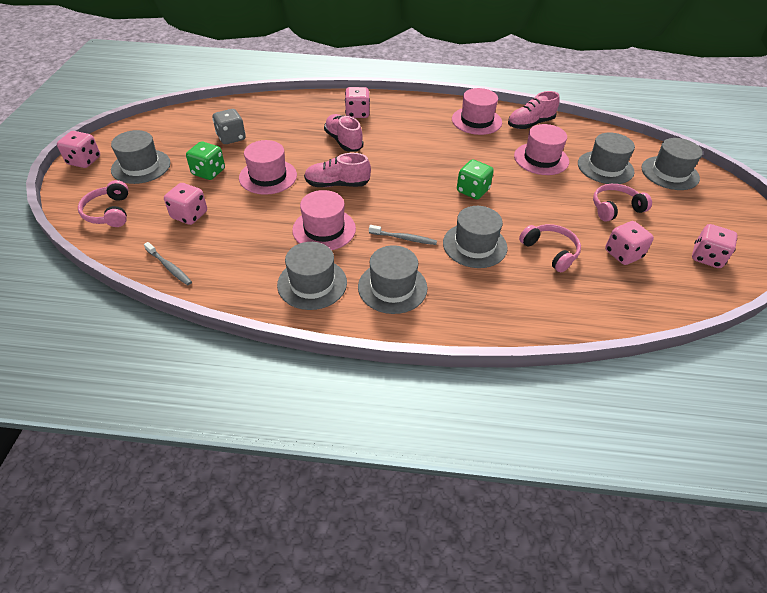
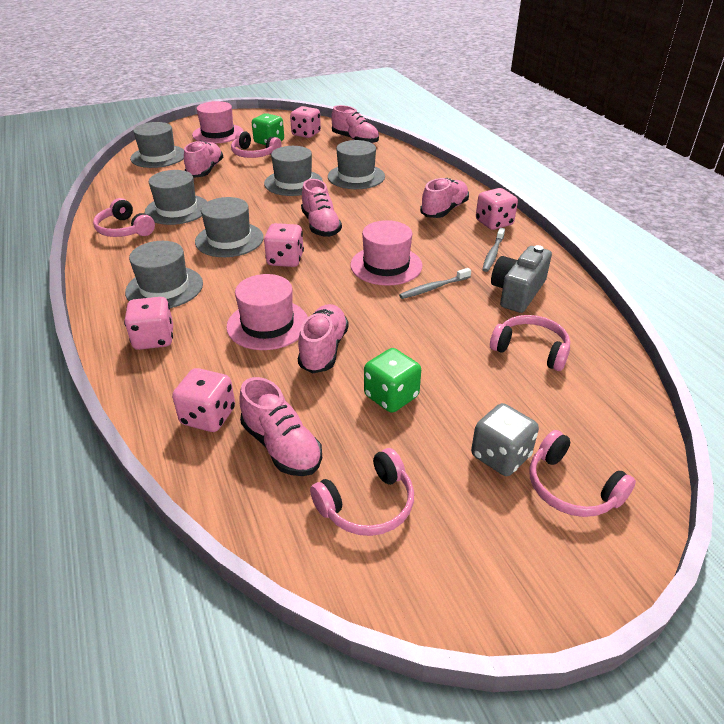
grey camera: 0 -> 1
pink hat: 4 -> 3
pink headphones: 3 -> 5
pink shoe: 3 -> 6

